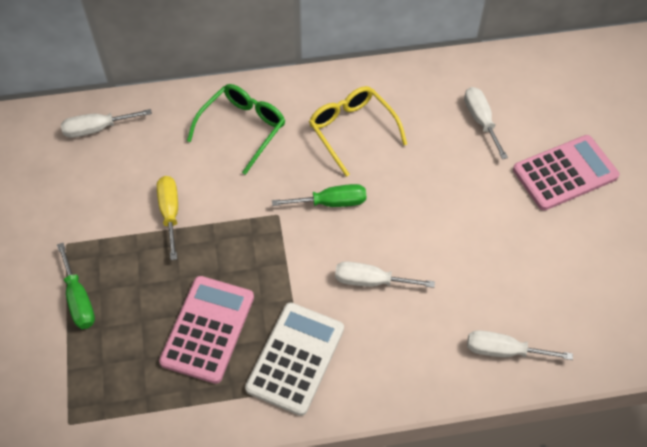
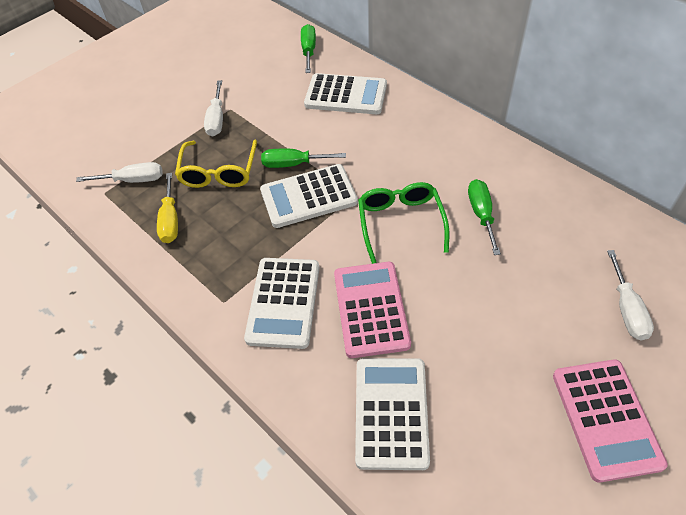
green screwdriver: 2 -> 3
white calculator: 1 -> 4
white screwdriver: 4 -> 3

